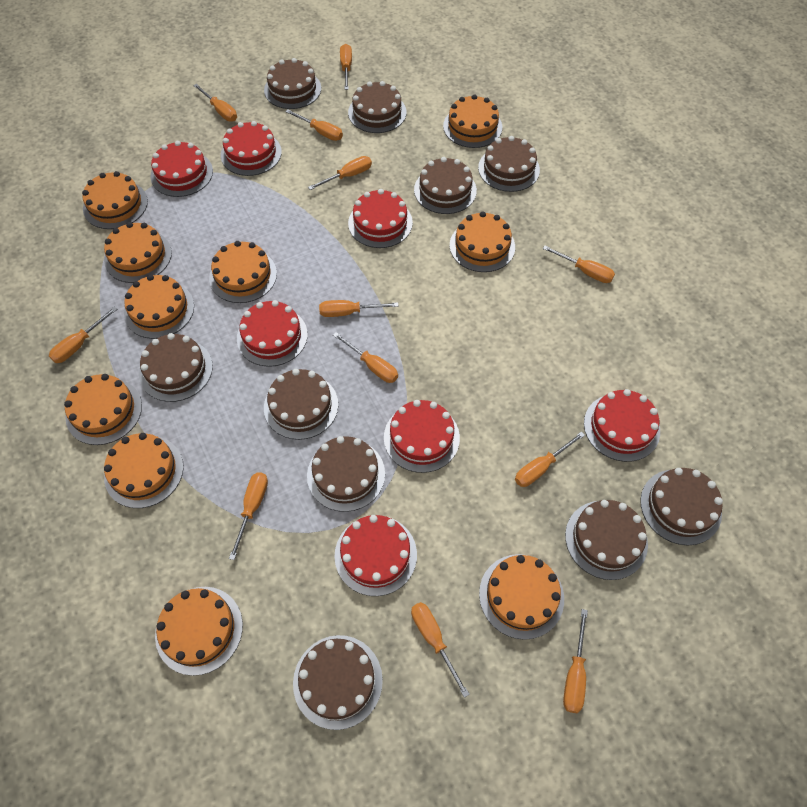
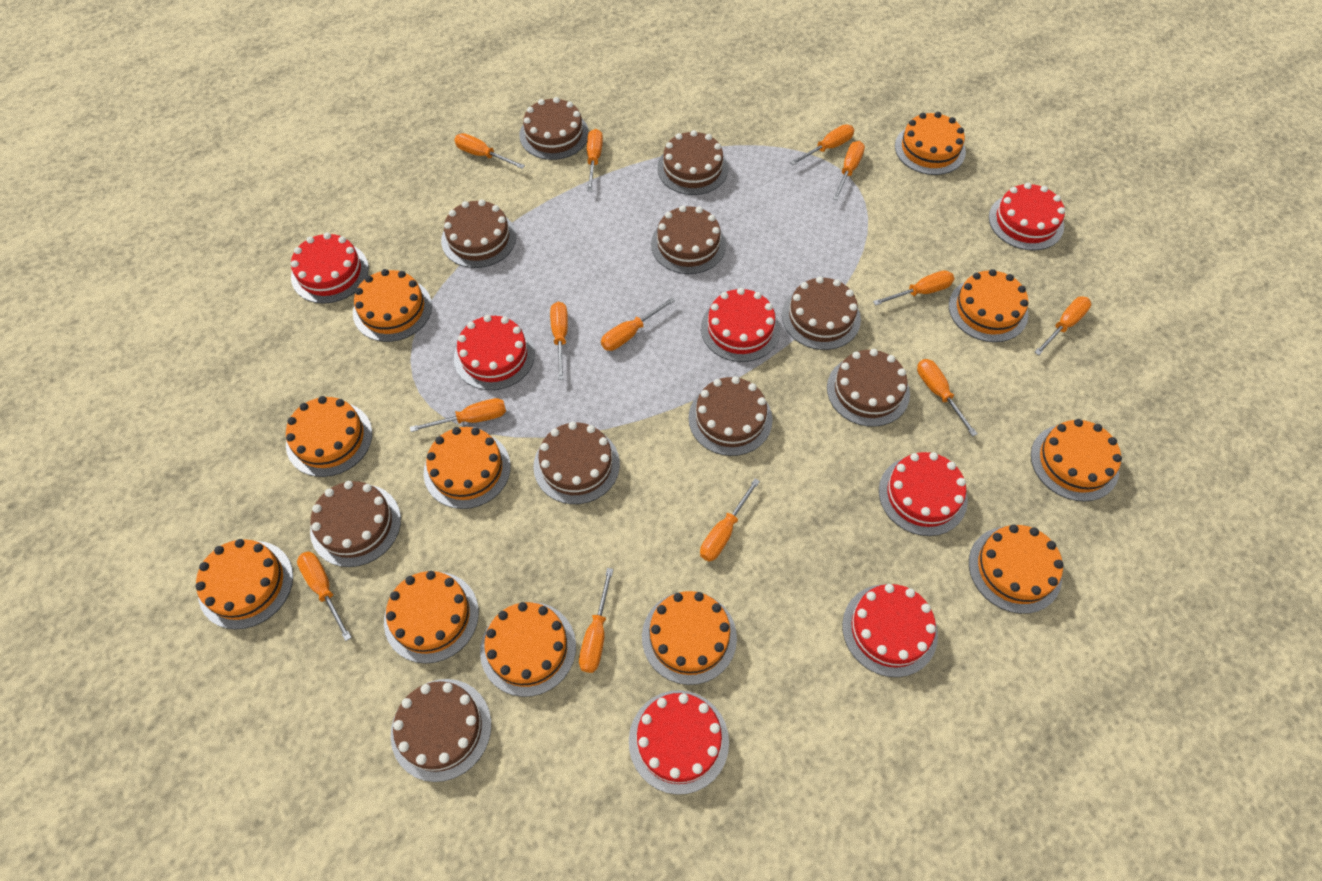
orange cake: 10 -> 11
orange screwdriver: 12 -> 13

